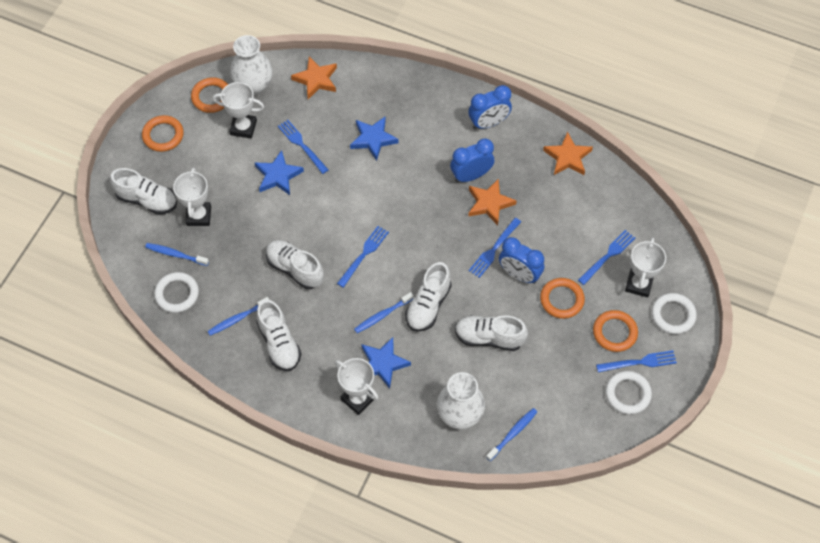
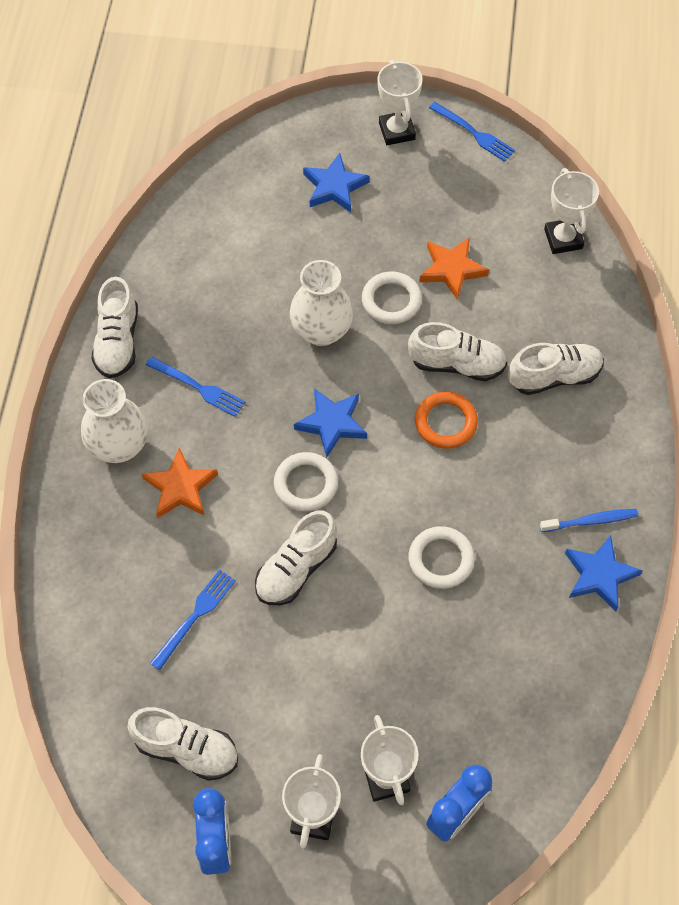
blue clock: 3 -> 2
blue fork: 5 -> 3
blue toothbrush: 4 -> 1
orange ring: 4 -> 1
orange star: 3 -> 2

